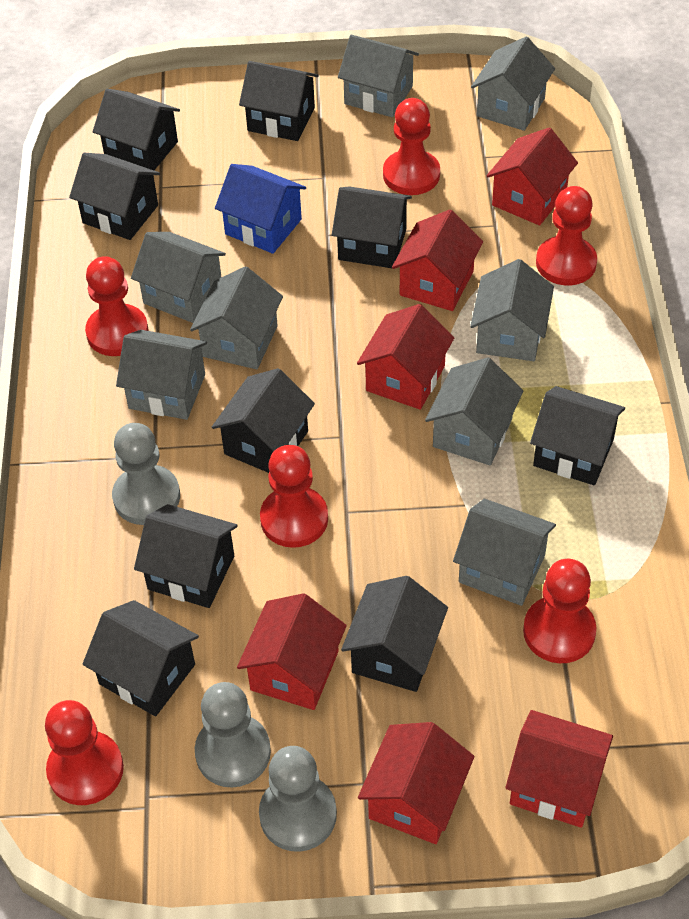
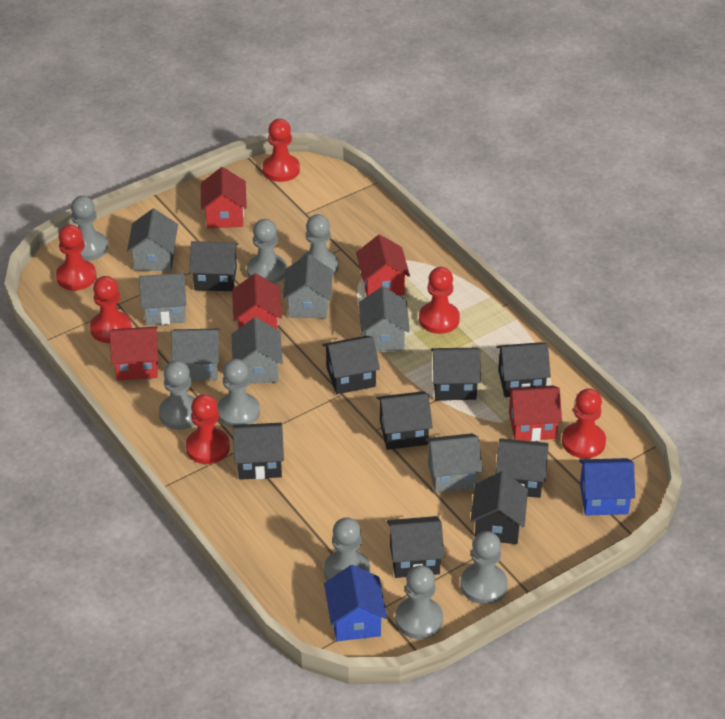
blue house: 1 -> 2
grey house: 8 -> 7
grey pawn: 3 -> 8
red house: 6 -> 5

